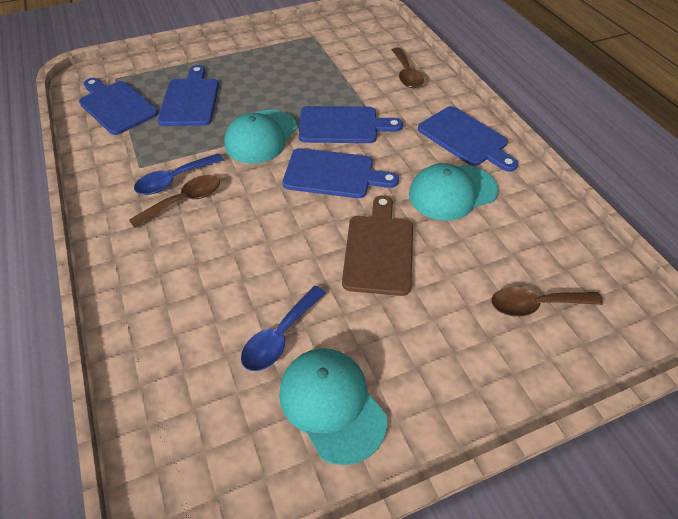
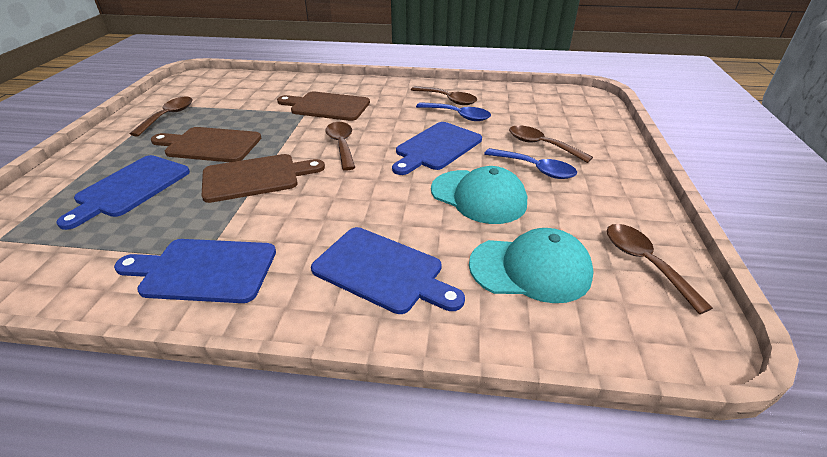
blue cutting board: 5 -> 4
brown cutting board: 1 -> 3
brown spoon: 3 -> 5
turquoise cap: 3 -> 2

